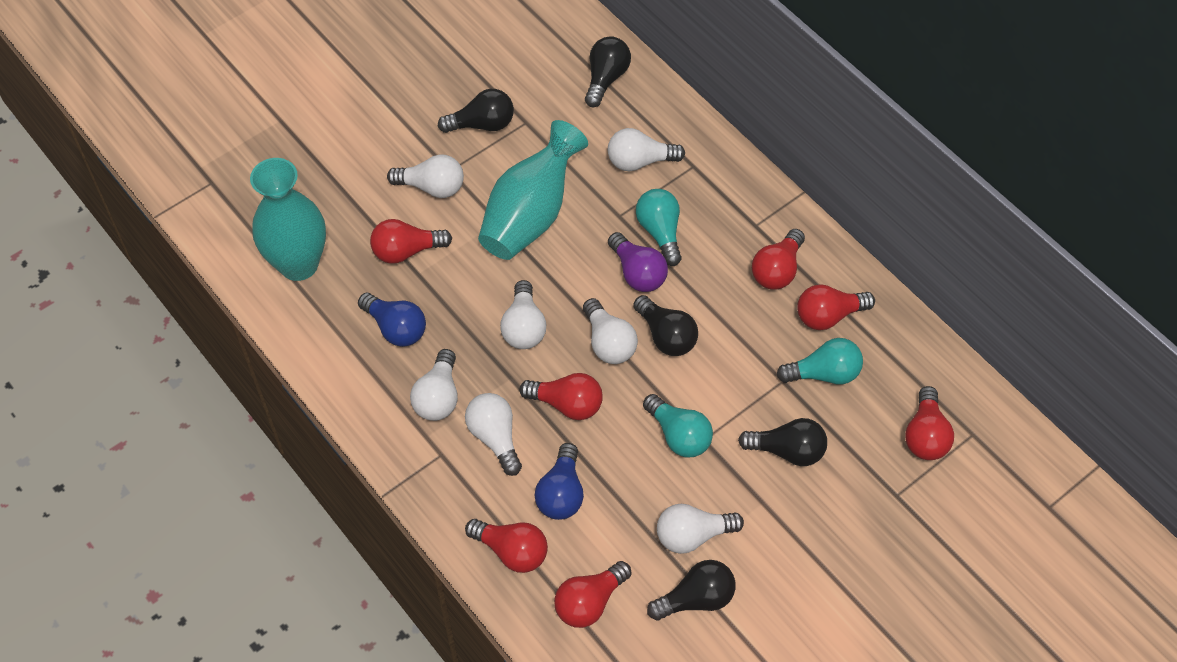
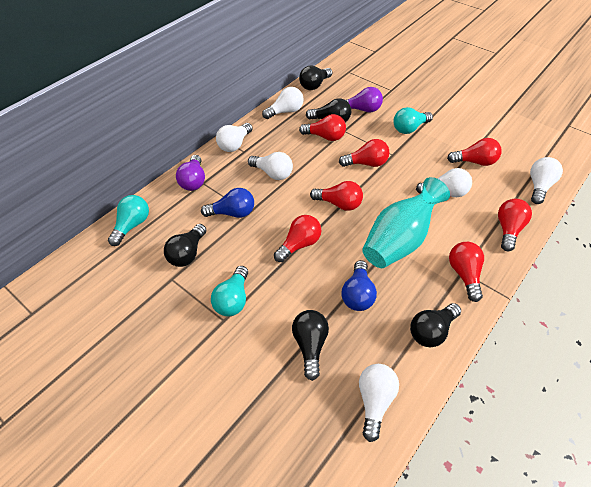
purple light bulb: 1 -> 2
turquoise vase: 2 -> 1
white light bulb: 7 -> 6

